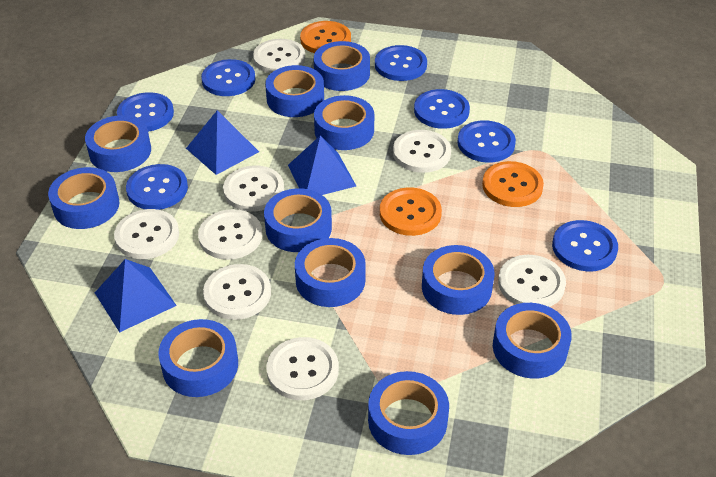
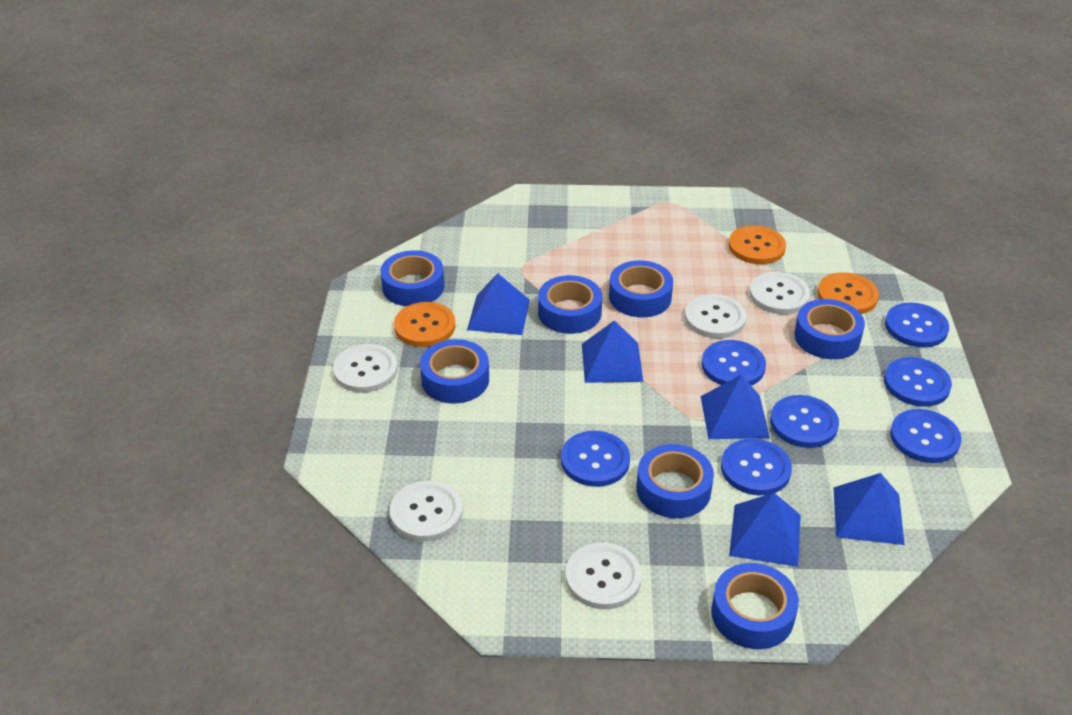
blue pyramid: 3 -> 5
blue tape: 11 -> 7
white button: 8 -> 5

